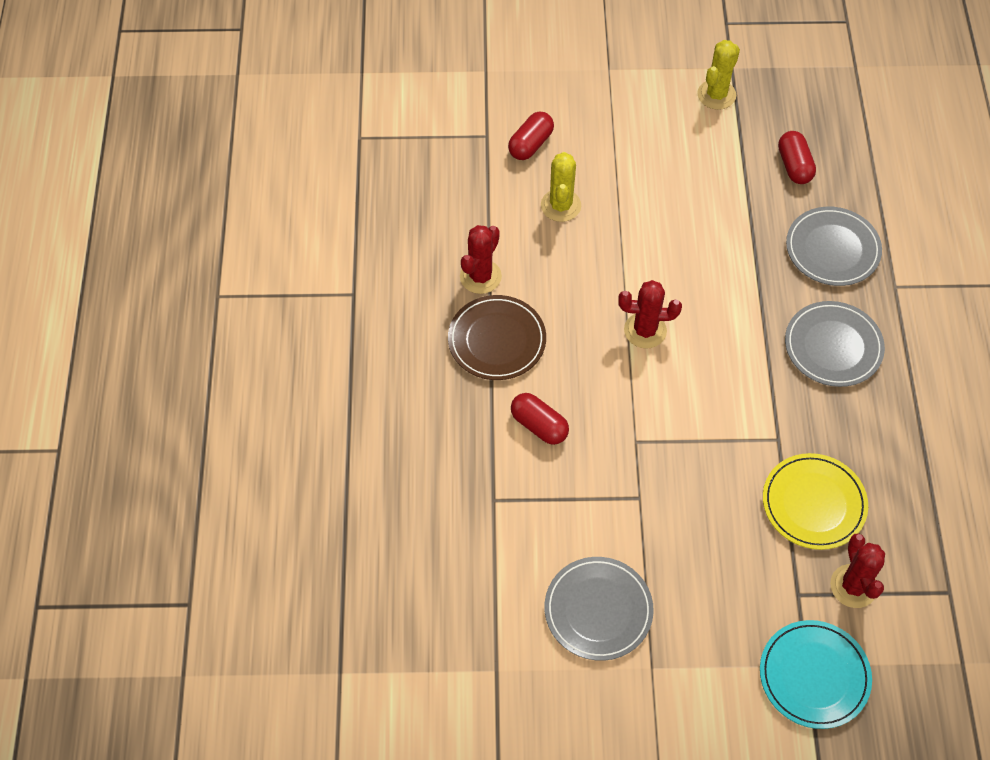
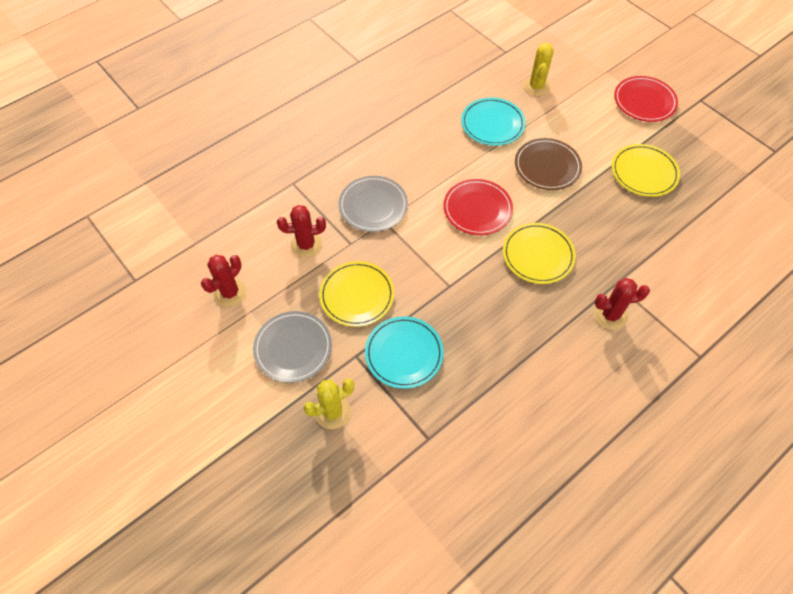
grey plate: 3 -> 2
red capsule: 3 -> 0
red plate: 0 -> 2
turquoise plate: 1 -> 2
yellow plate: 1 -> 3

